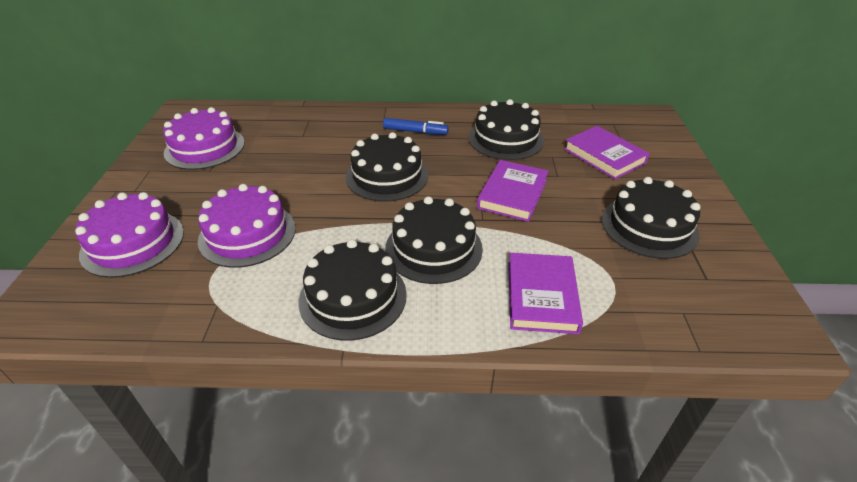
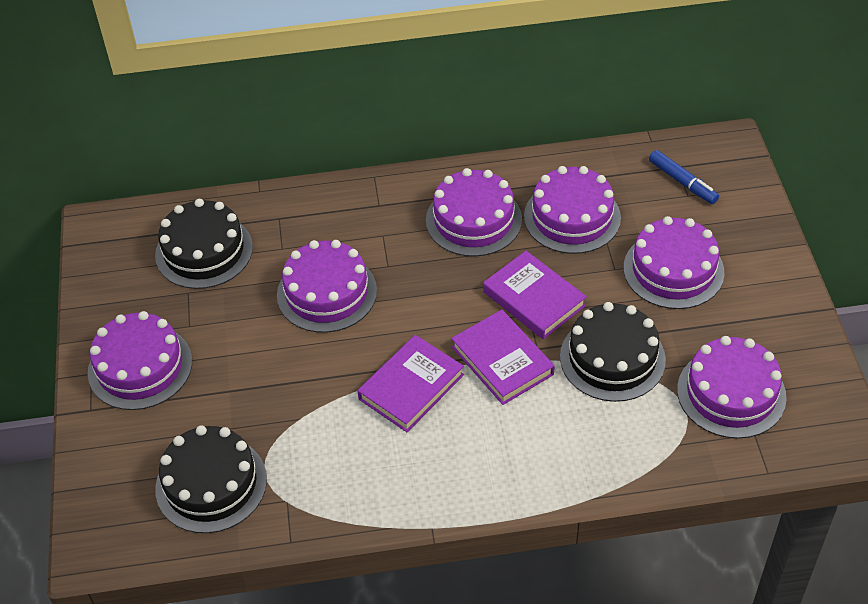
black cake: 5 -> 3
purple cake: 3 -> 6

